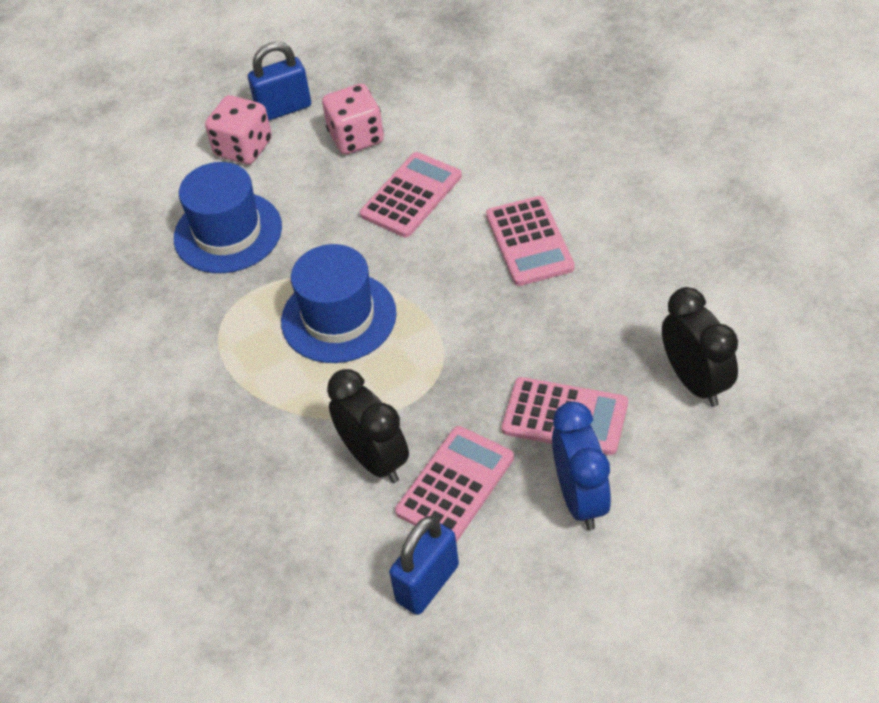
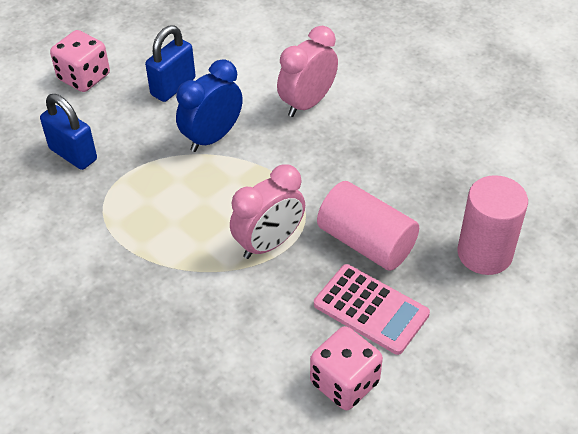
black clock: 2 -> 0
blue hat: 2 -> 0
pink calculator: 4 -> 1
pink clock: 0 -> 2
pink cylinder: 0 -> 2

